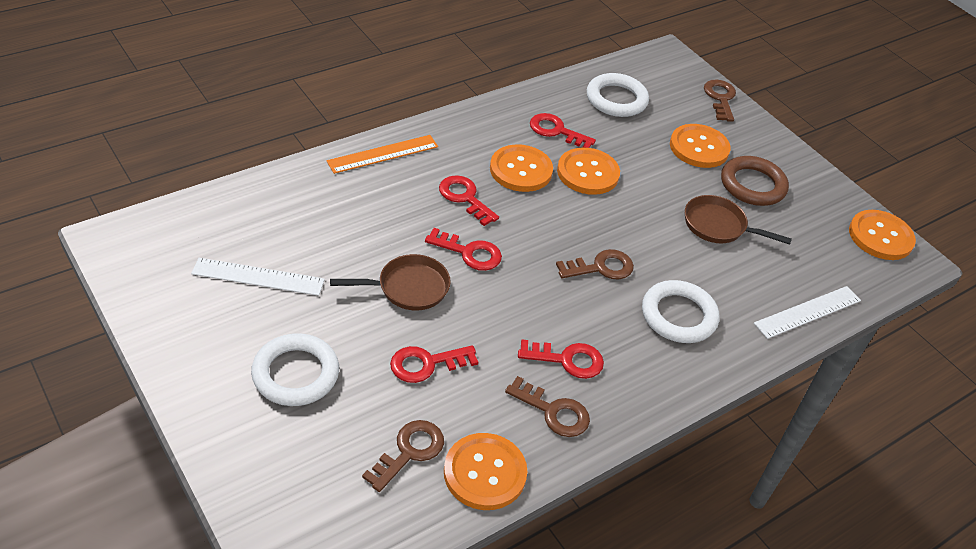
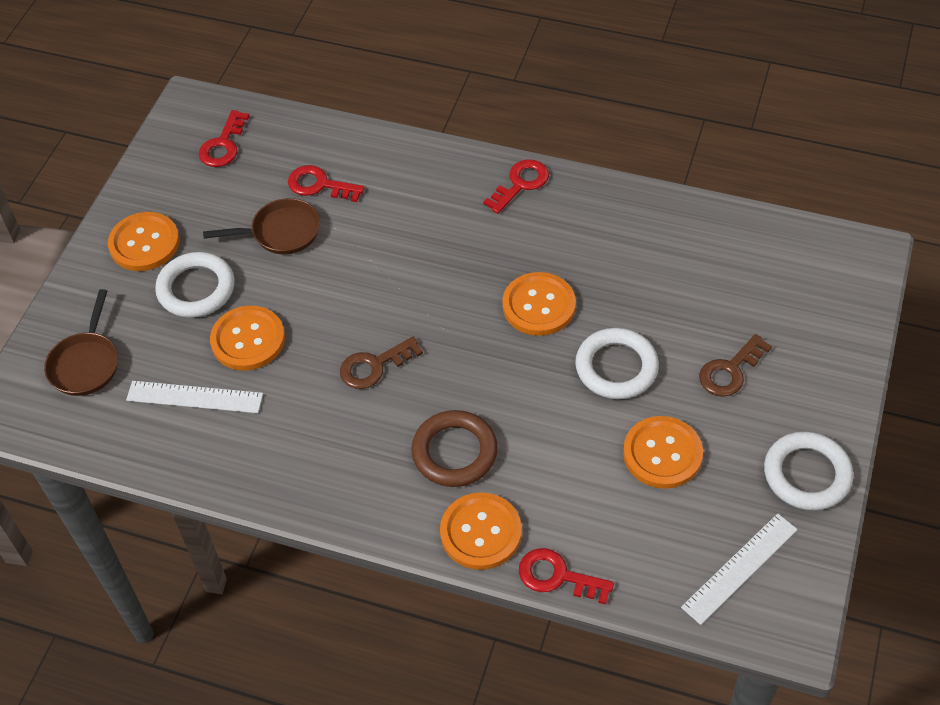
brown key: 4 -> 2
orange ruler: 1 -> 0
red key: 5 -> 4

